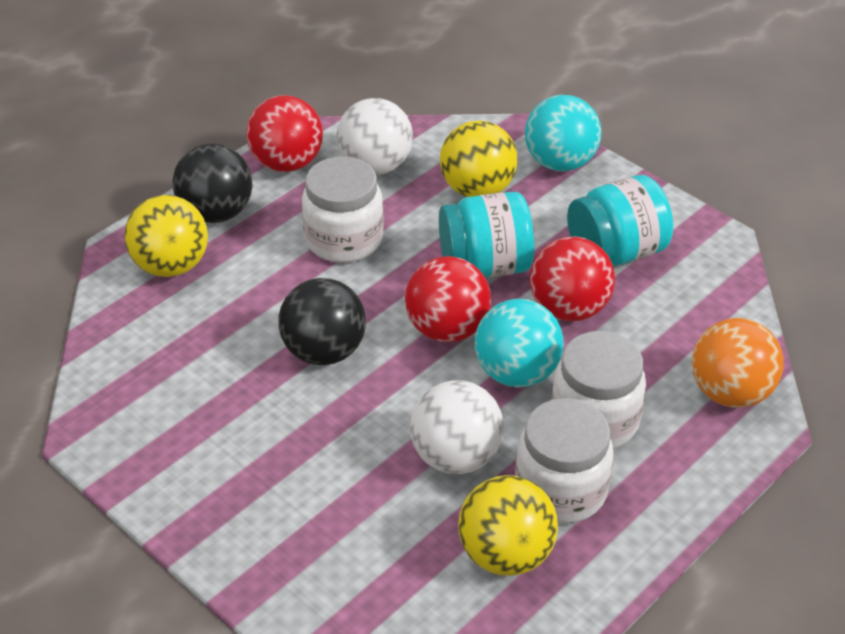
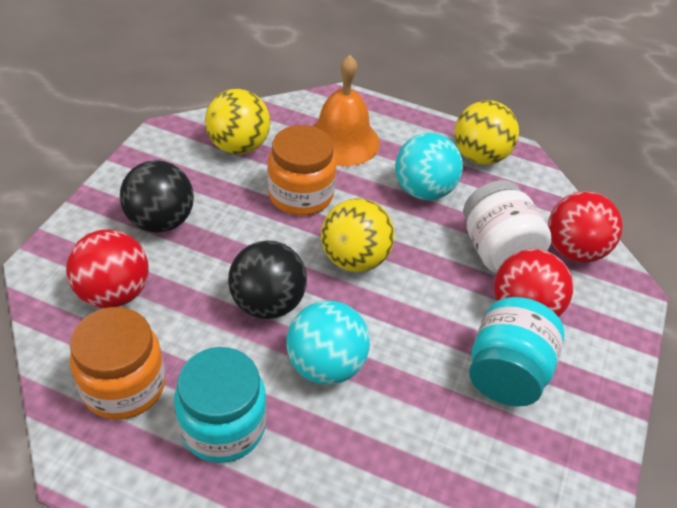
orange ball: 1 -> 0
orange bell: 0 -> 1
orange jar: 0 -> 2
white ball: 2 -> 0
white jar: 3 -> 1

